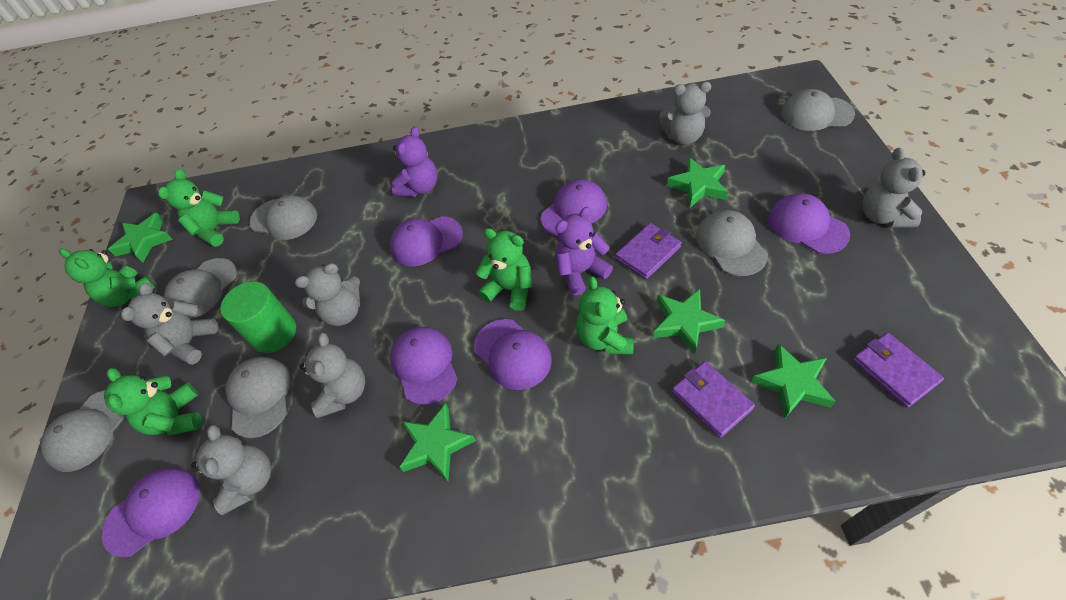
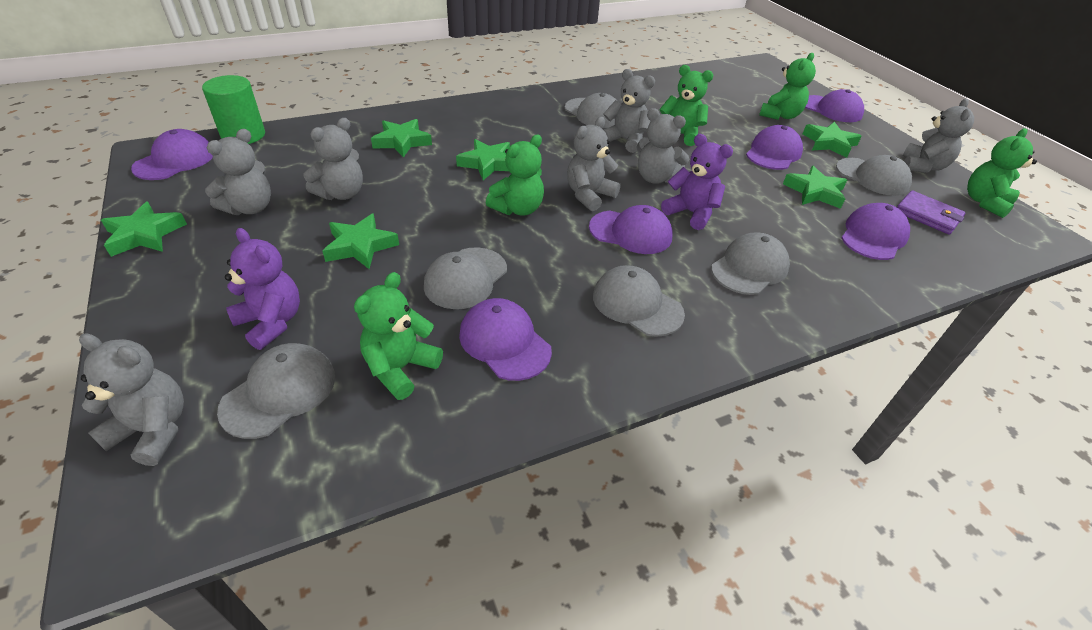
green star: 5 -> 6
grey teddy bear: 6 -> 7
purple wallet: 3 -> 1

